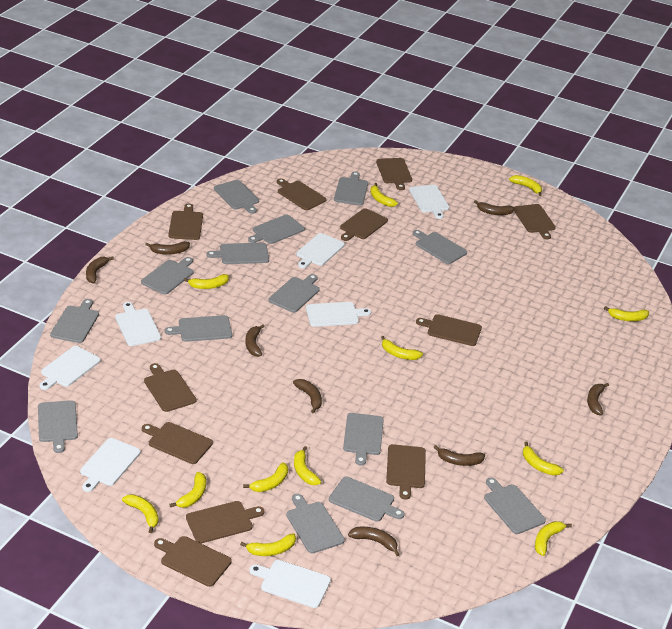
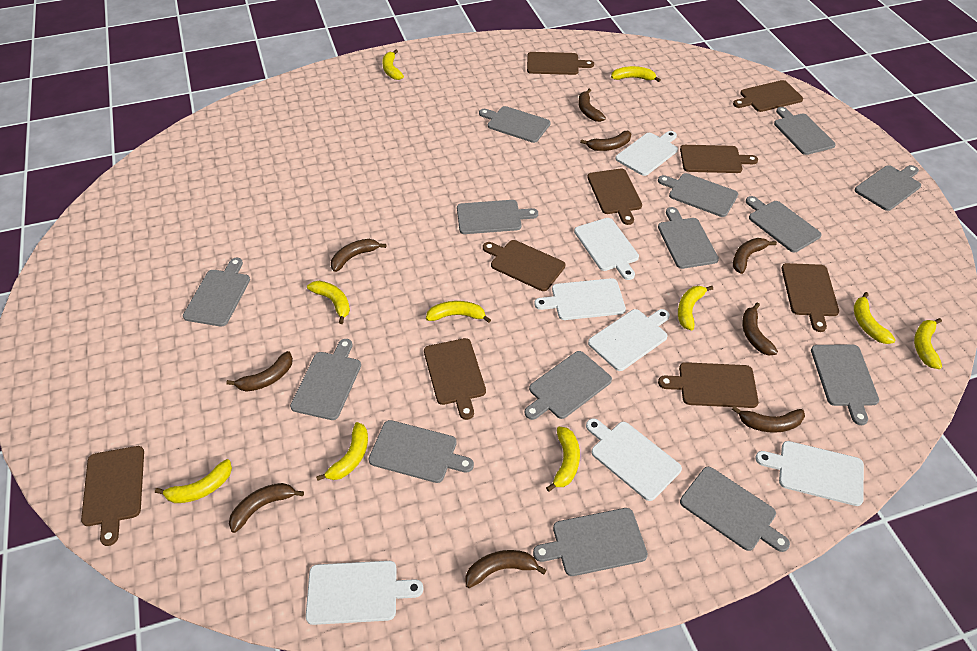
brown banana: 8 -> 9
brown cutting board: 11 -> 9
yellow banana: 12 -> 10

